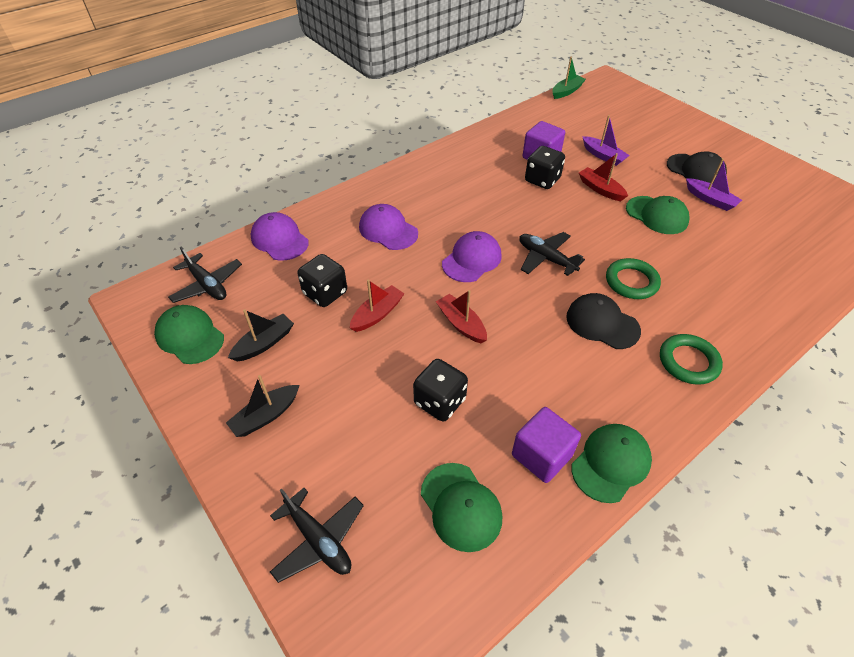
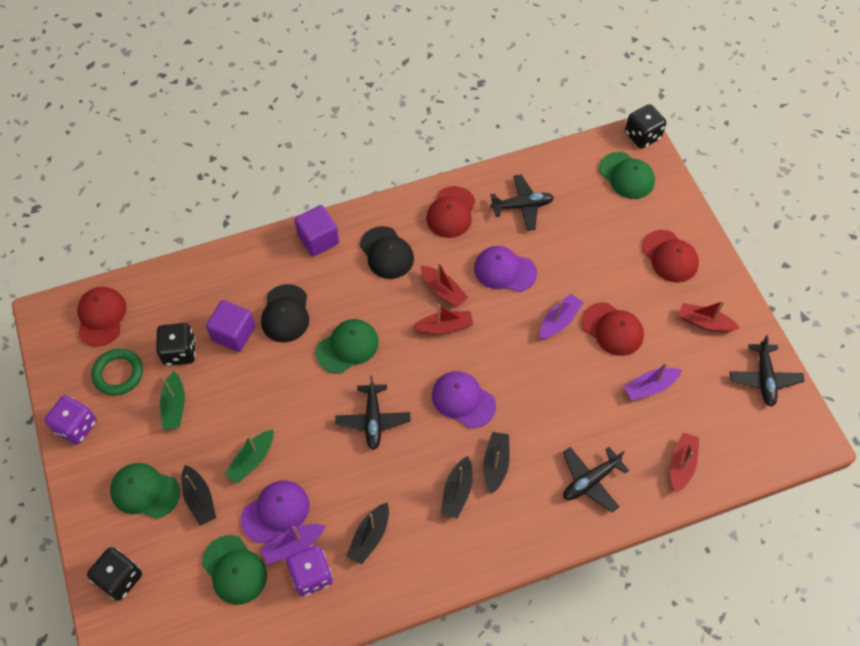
black boat: 2 -> 4
black plane: 3 -> 4
green boat: 1 -> 2
green ring: 2 -> 1
purple boat: 2 -> 3
purple dice: 0 -> 2
red boat: 3 -> 4
red cap: 0 -> 4

